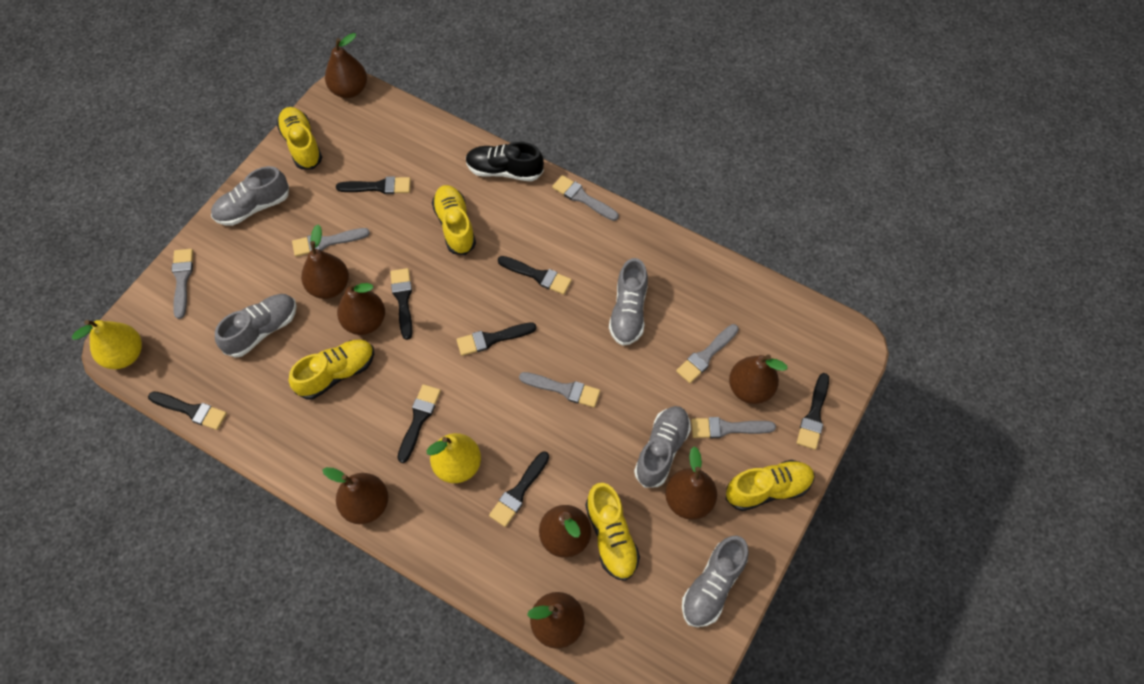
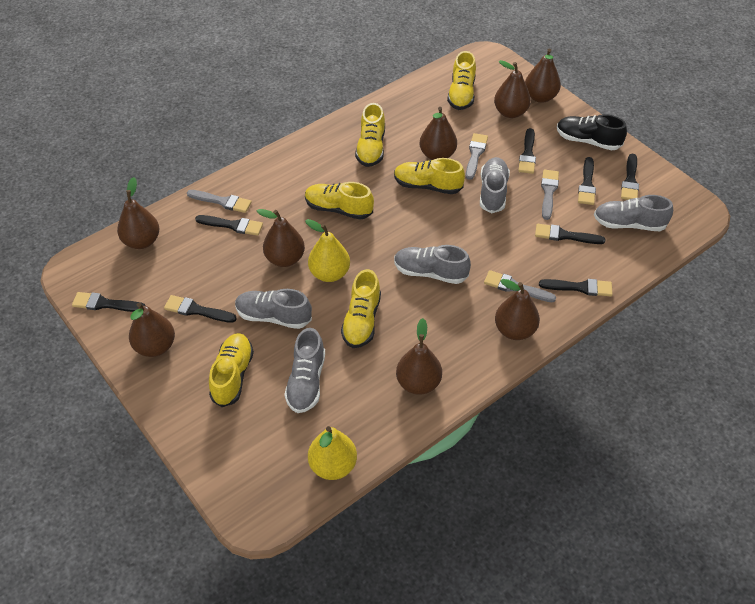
grey brush: 6 -> 4
yellow shoe: 5 -> 6

